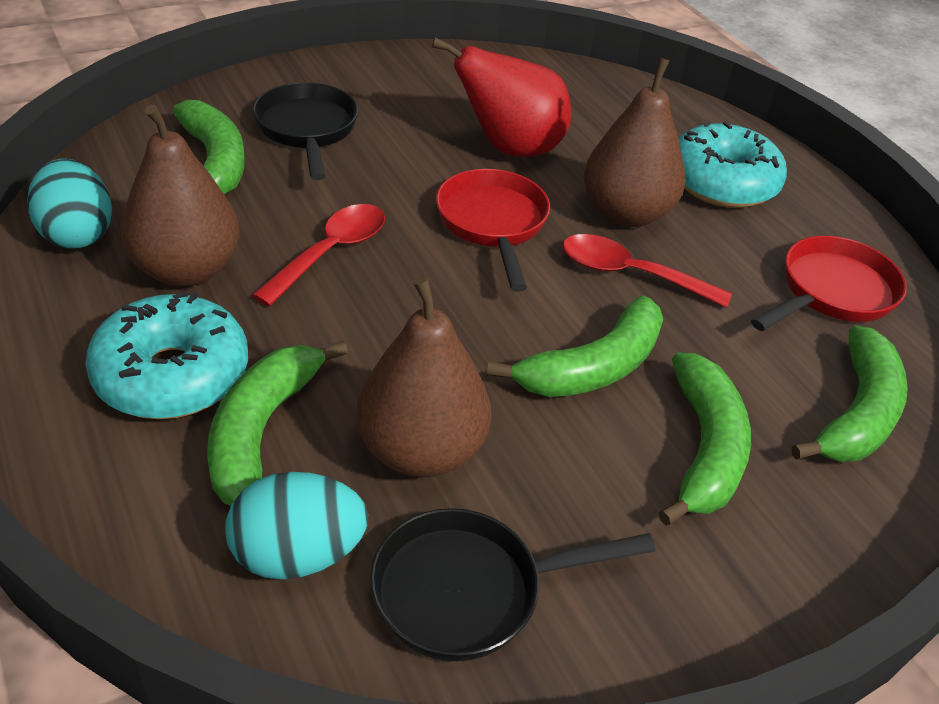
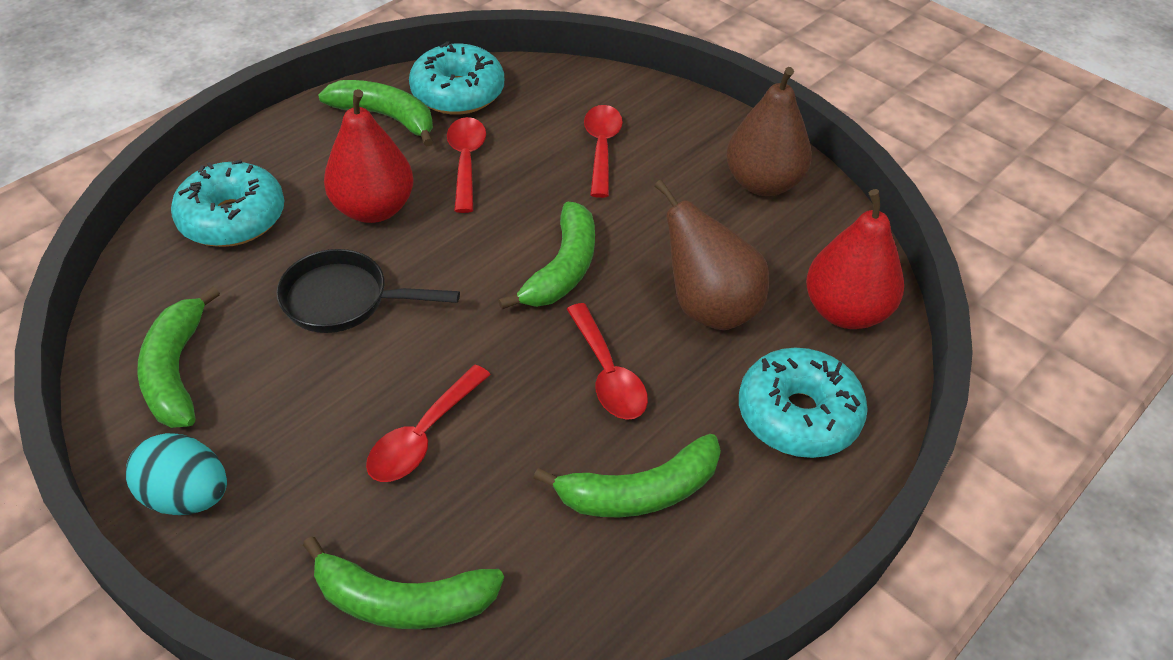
black pan: 2 -> 1
brown pear: 3 -> 2
red pan: 2 -> 0
red pear: 1 -> 2
red spoon: 2 -> 4
turquoise donut: 2 -> 3
turquoise egg: 2 -> 1

